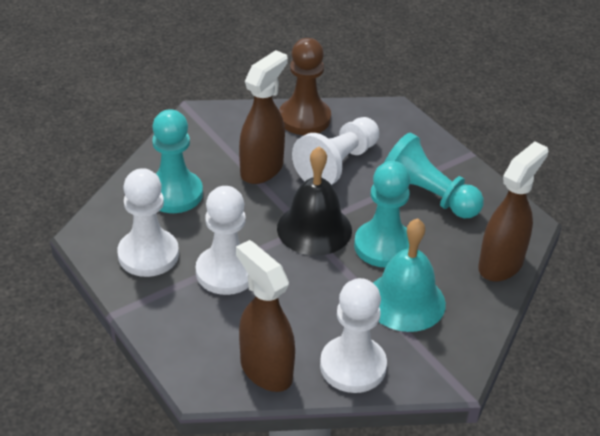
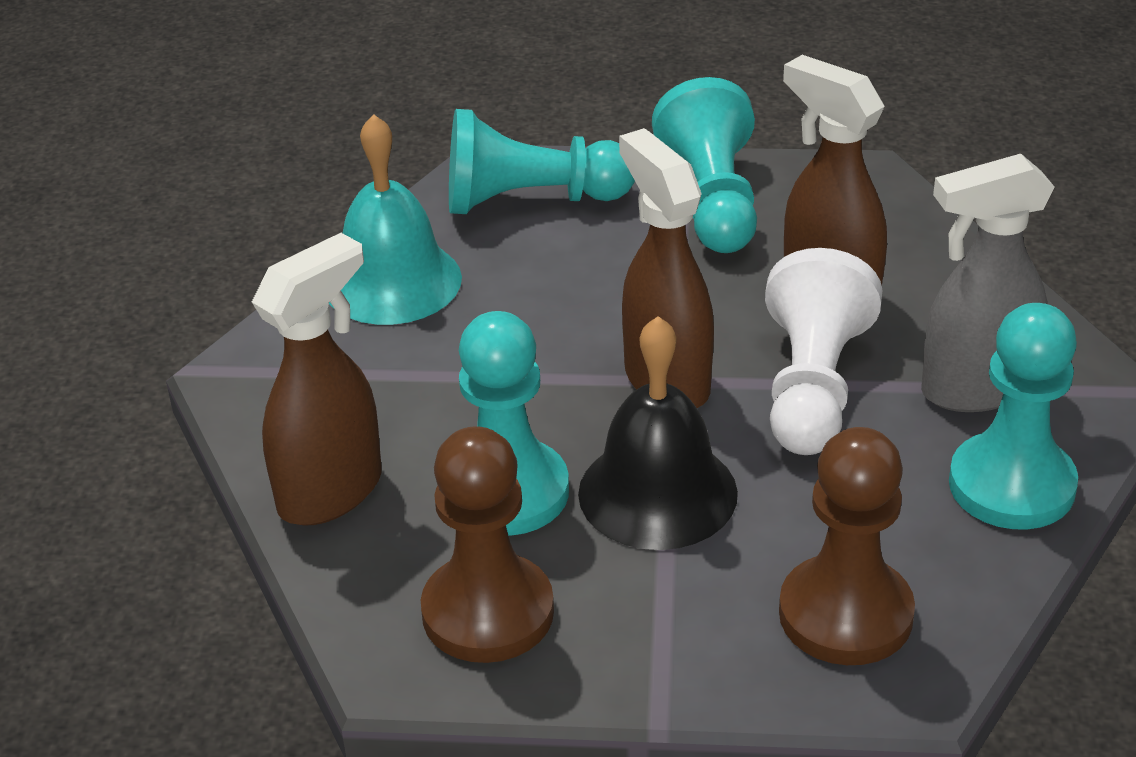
brown pawn: 1 -> 2
grey spray bottle: 0 -> 1
turquoise pawn: 3 -> 4
white pawn: 4 -> 1

